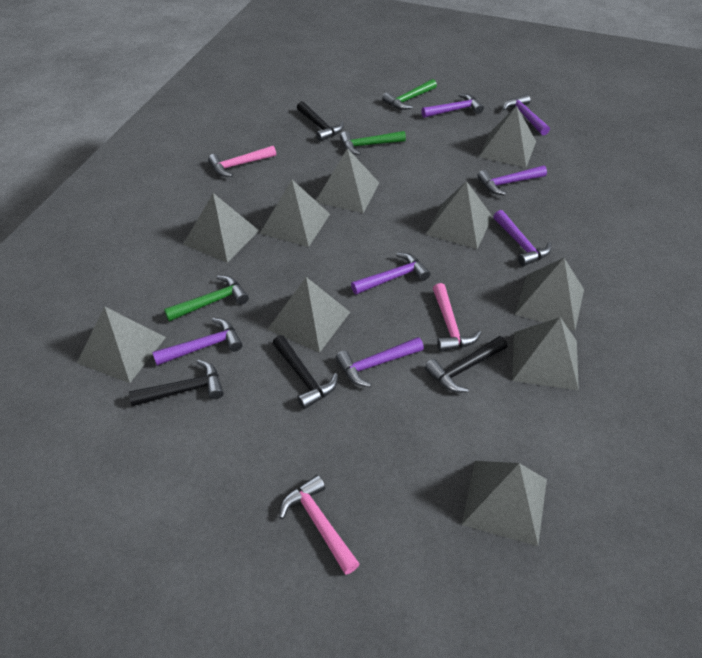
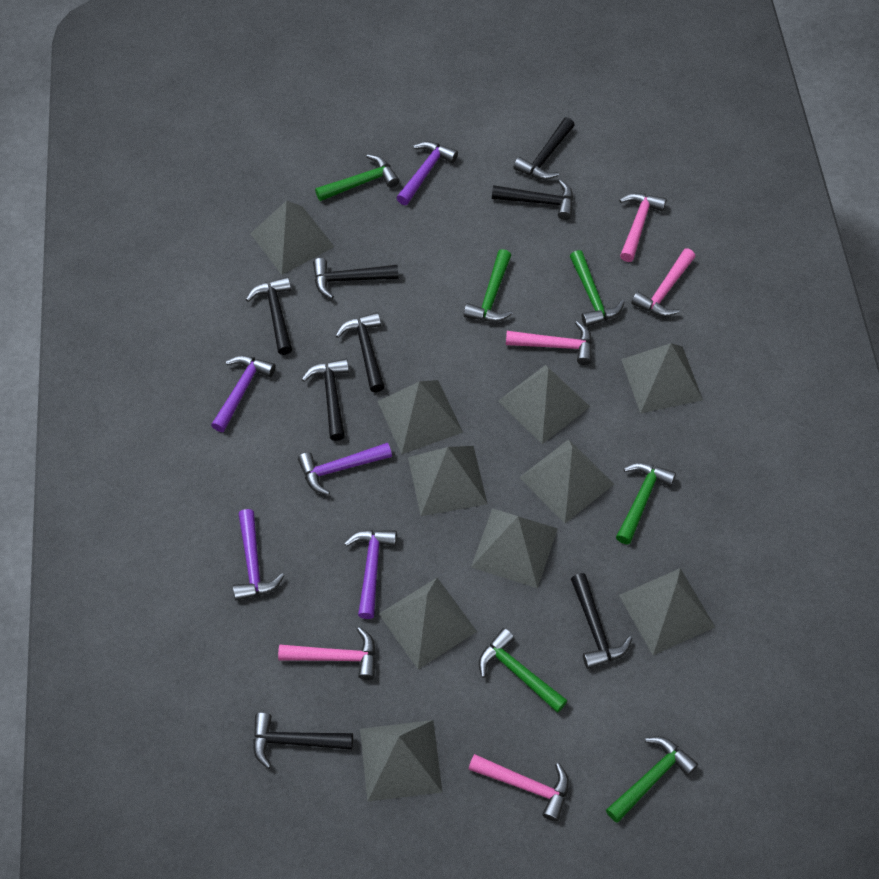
black hammer: 4 -> 8
green hammer: 3 -> 6
pink hammer: 3 -> 5
purple hammer: 7 -> 5

